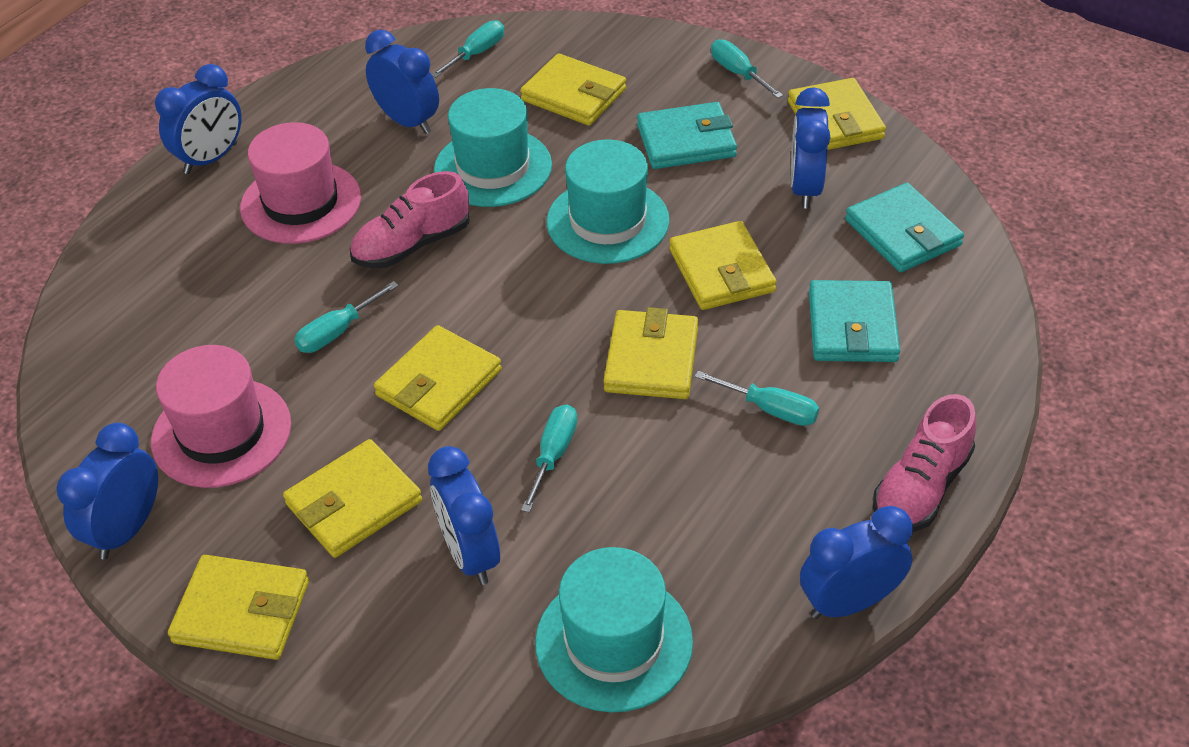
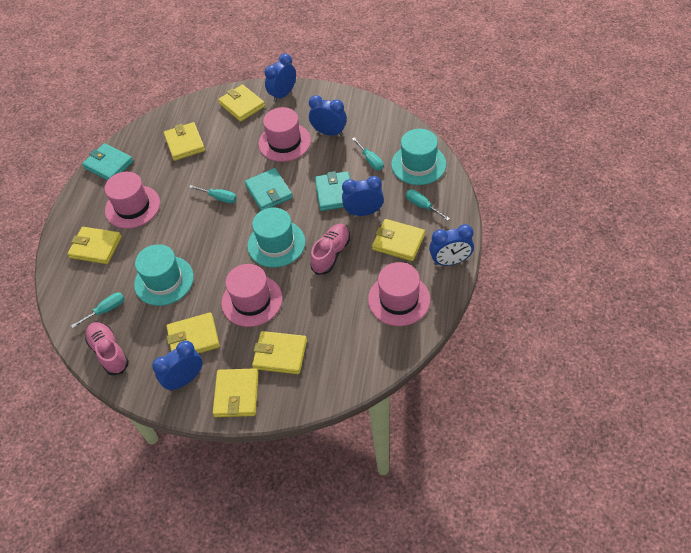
blue clock: 6 -> 5
pink hat: 2 -> 4
turquoise screwdriver: 5 -> 4

